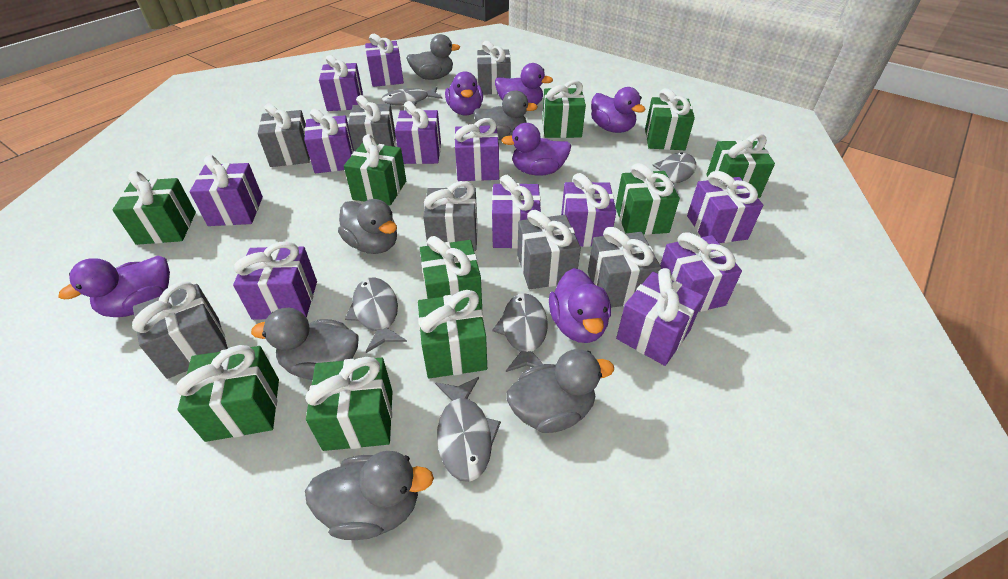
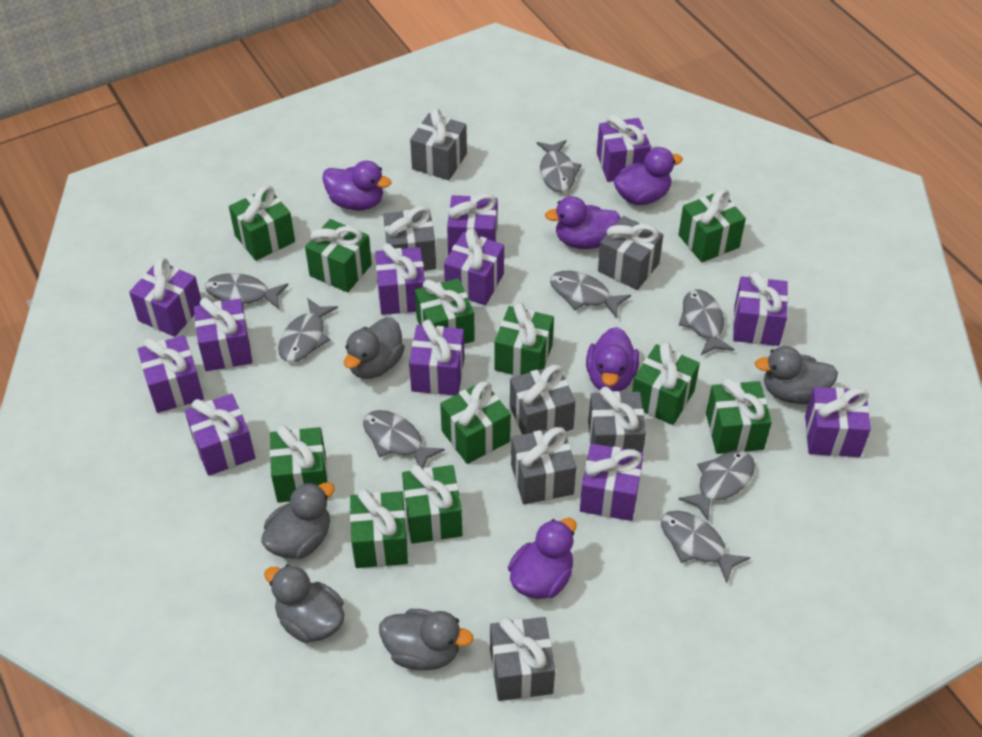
green gift: 10 -> 11
grey duck: 6 -> 5
grey fish: 5 -> 8
purple duck: 6 -> 5

